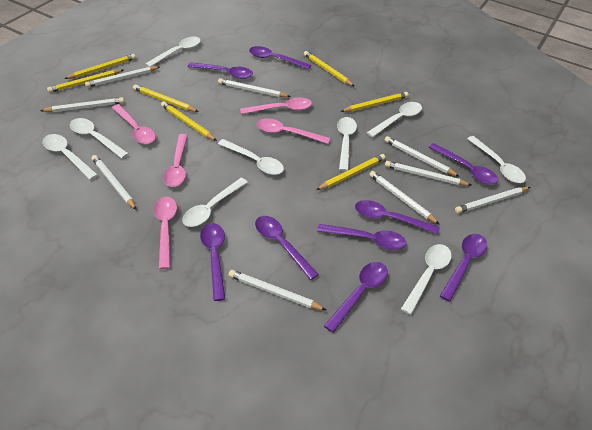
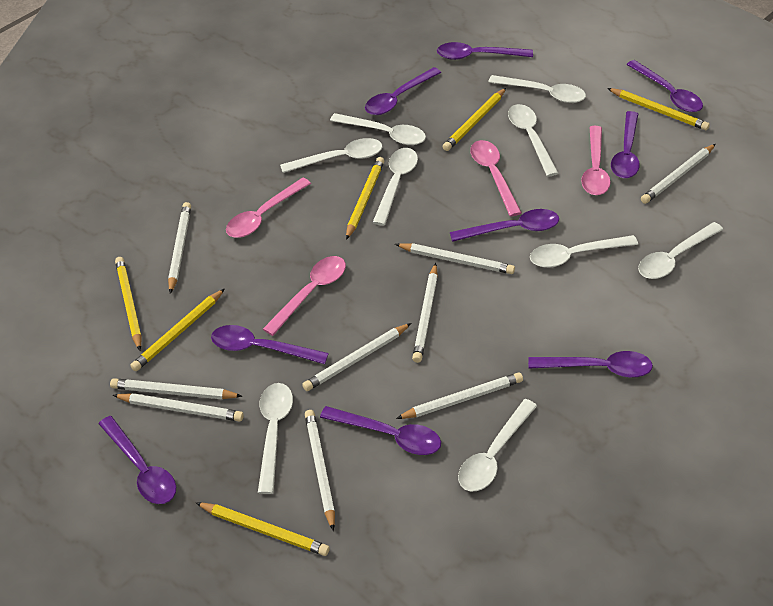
pink spoon: 5 -> 4
yellow pencil: 7 -> 6

